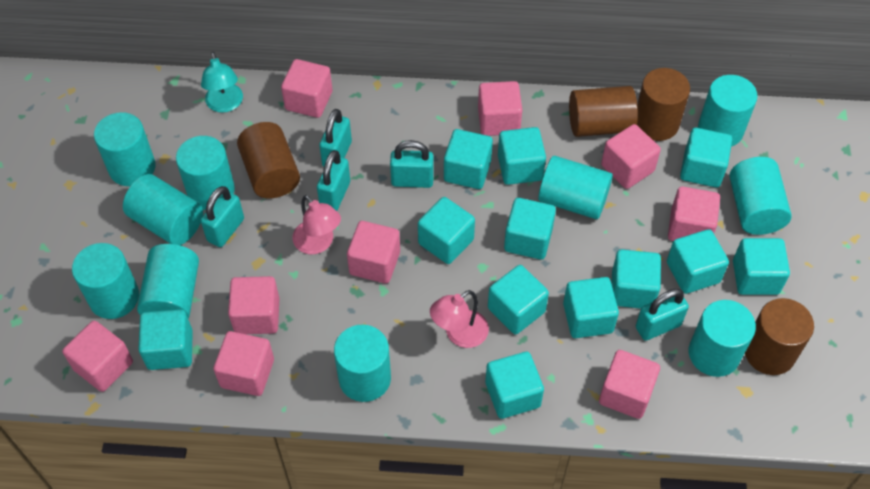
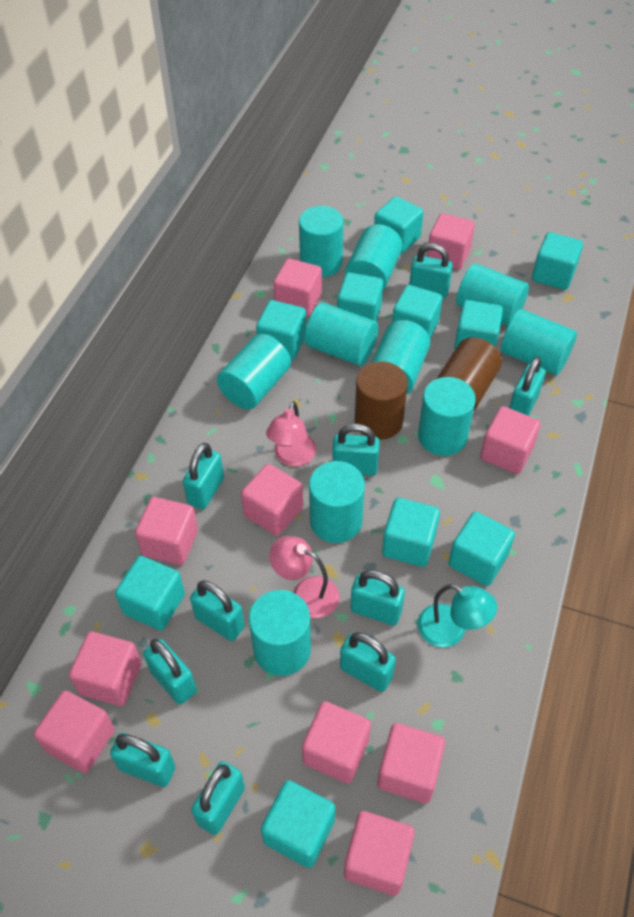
brown cylinder: 4 -> 2
pink cube: 9 -> 10
turquoise cube: 12 -> 10
turquoise padlock: 5 -> 10

